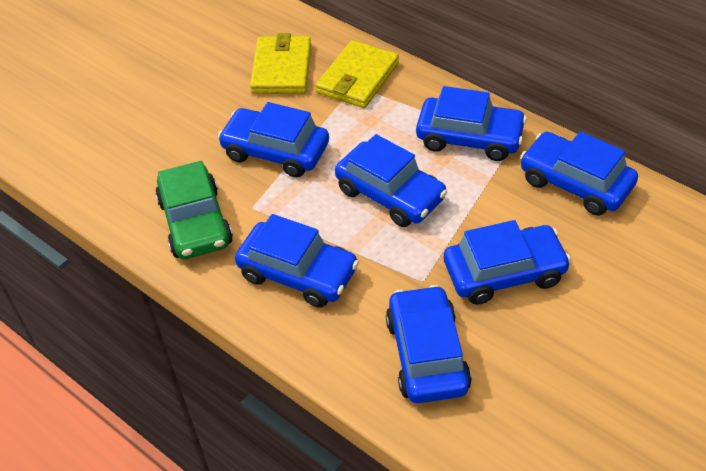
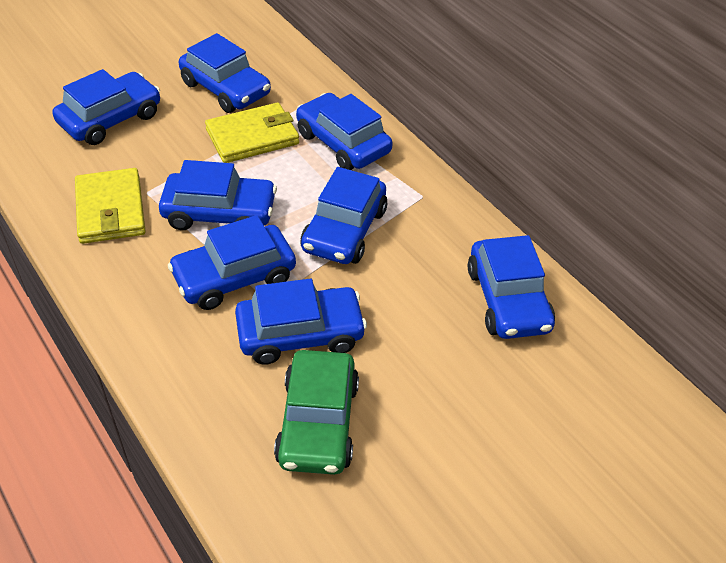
blue car: 7 -> 8

